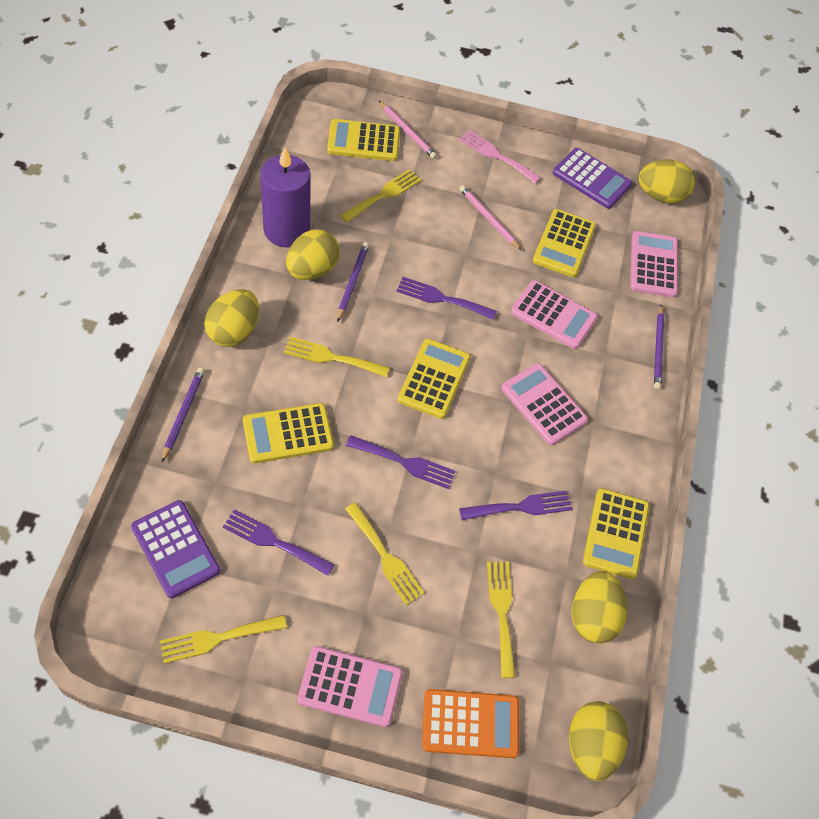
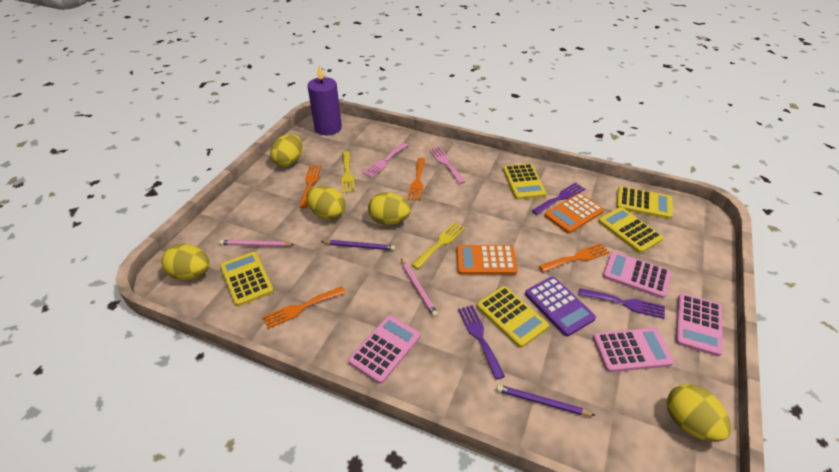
orange calculator: 1 -> 2
orange fork: 0 -> 4
pink fork: 1 -> 2
purple calculator: 2 -> 1
purple fork: 4 -> 3
purple pencil: 3 -> 2
yellow fork: 5 -> 2

